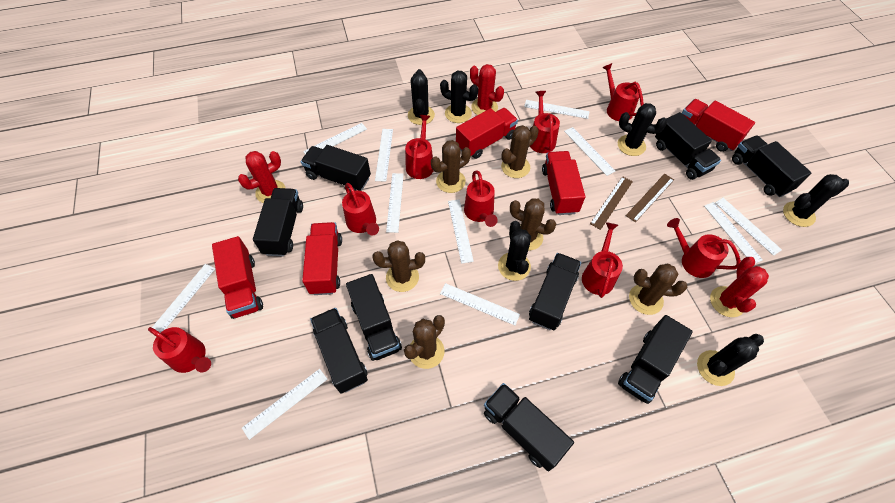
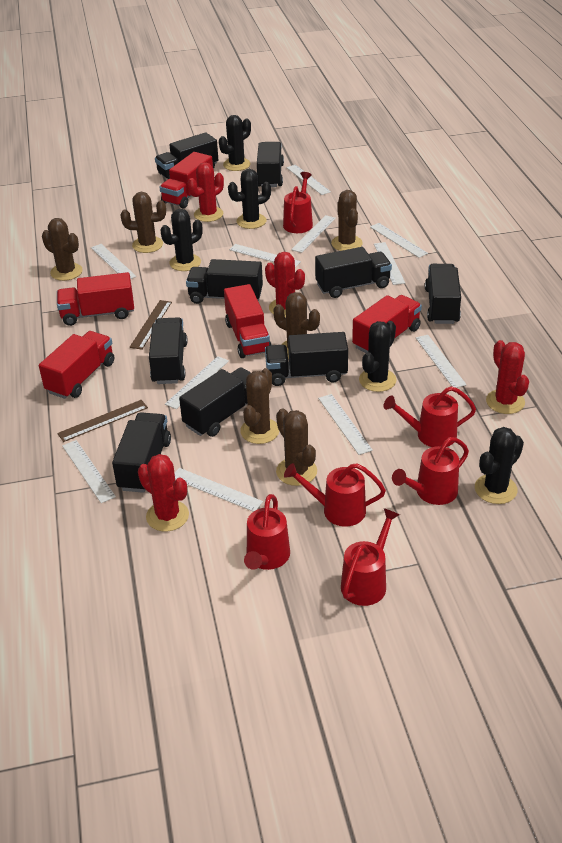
black cactus: 6 -> 5
red cactus: 3 -> 4
red watering can: 8 -> 6

